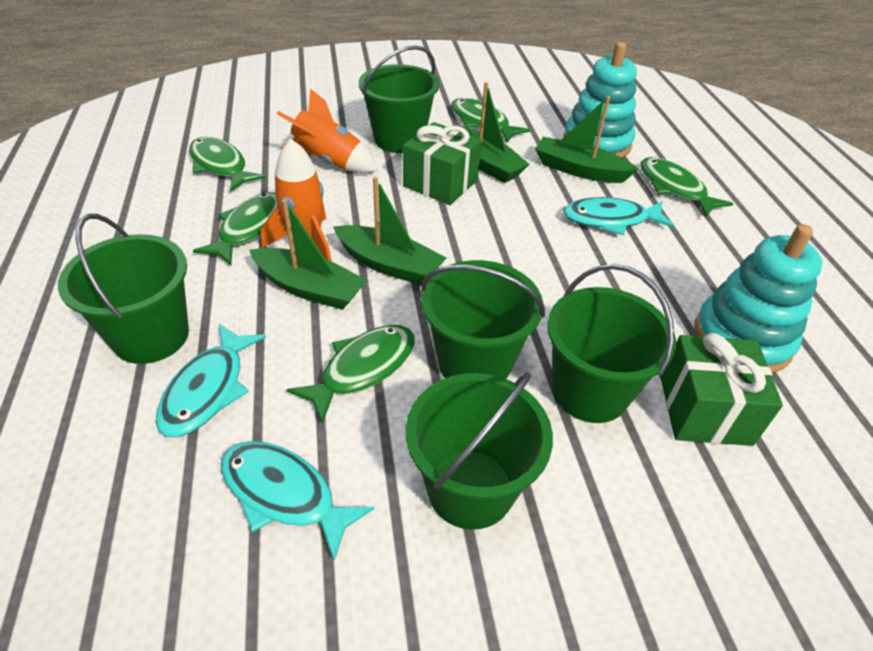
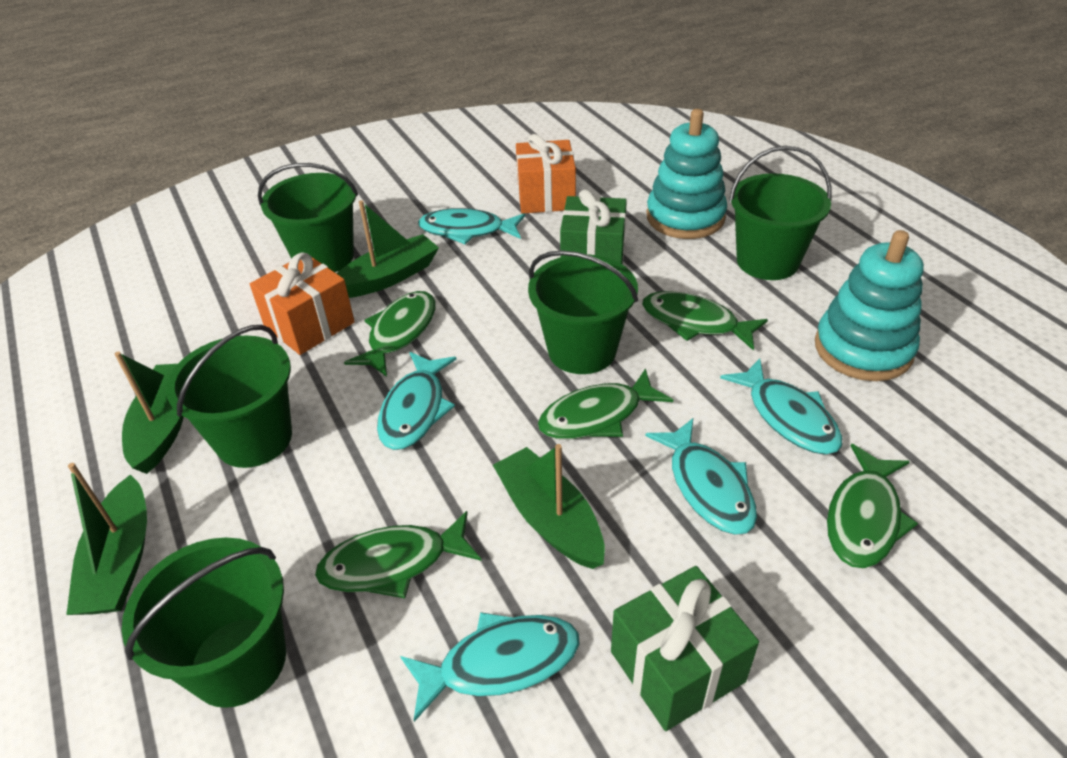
orange gift: 0 -> 2
orange rocket: 2 -> 0
turquoise fish: 3 -> 5

